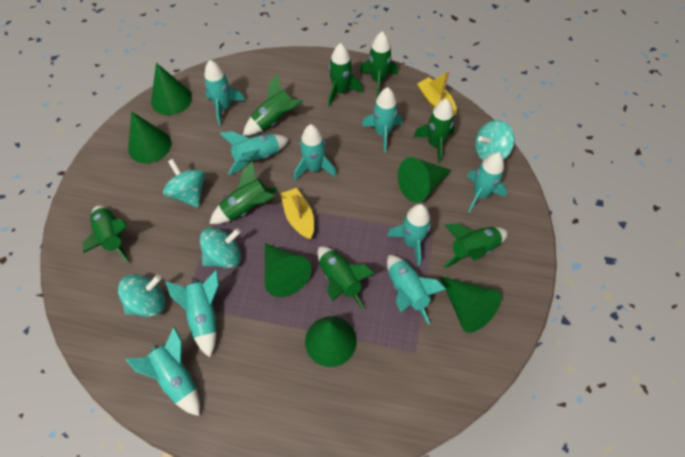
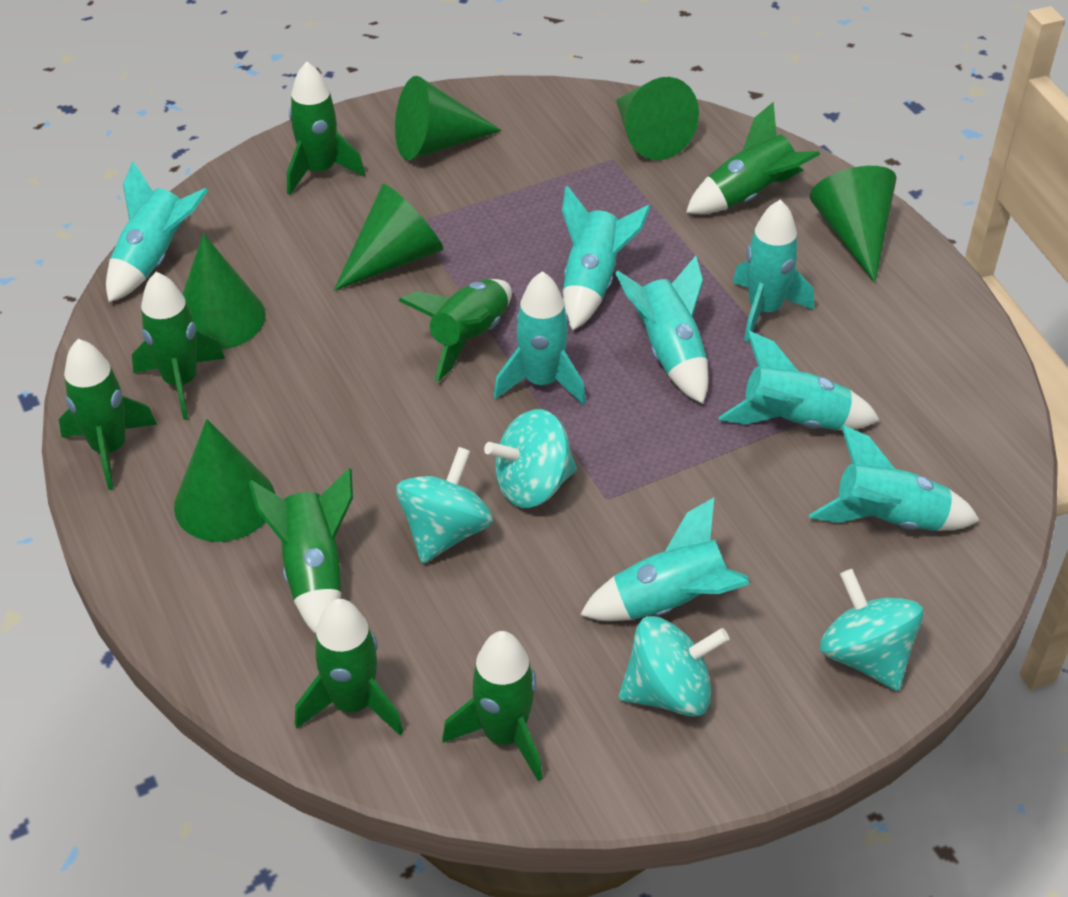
turquoise rocket: 9 -> 8
yellow boat: 2 -> 0

